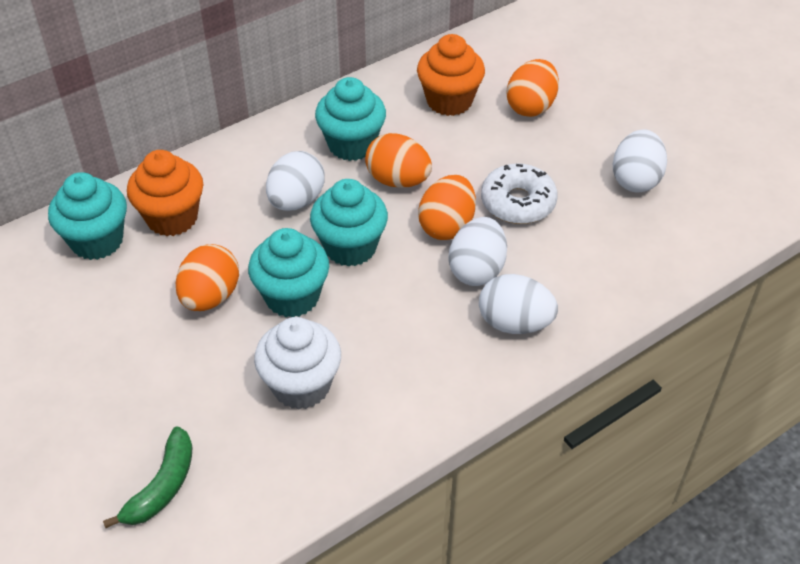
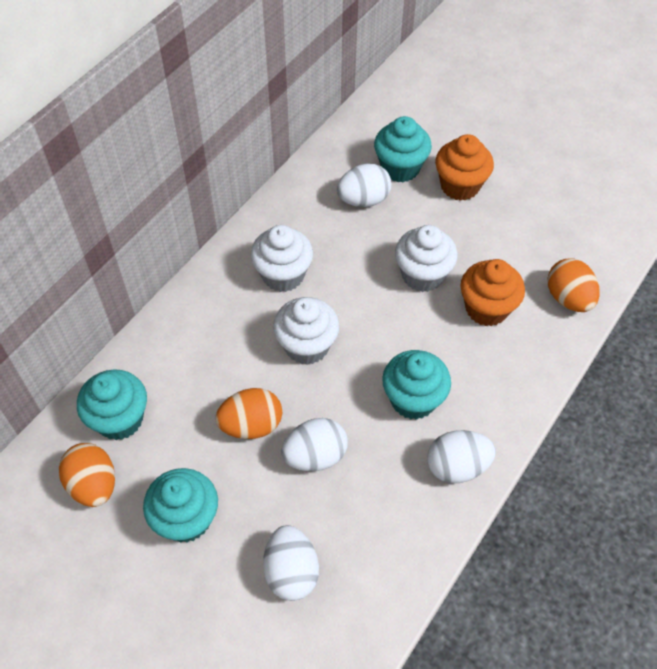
green banana: 1 -> 0
orange egg: 4 -> 3
white cupcake: 1 -> 3
white donut: 1 -> 0

